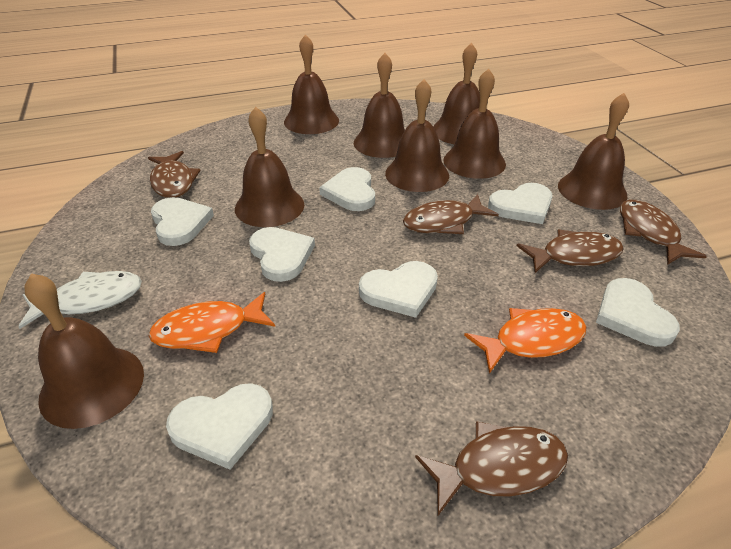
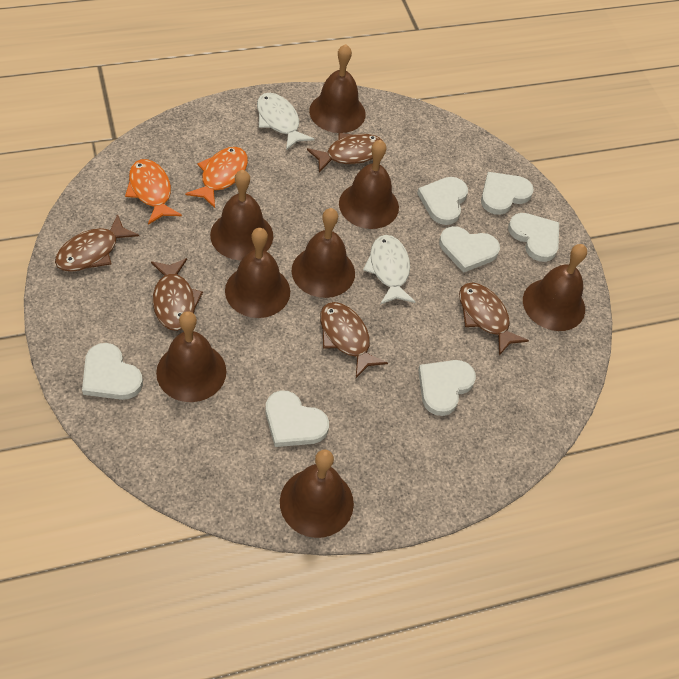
white fish: 1 -> 2

